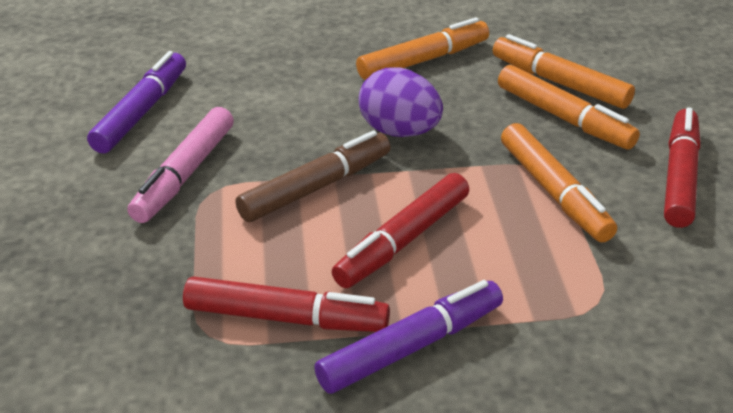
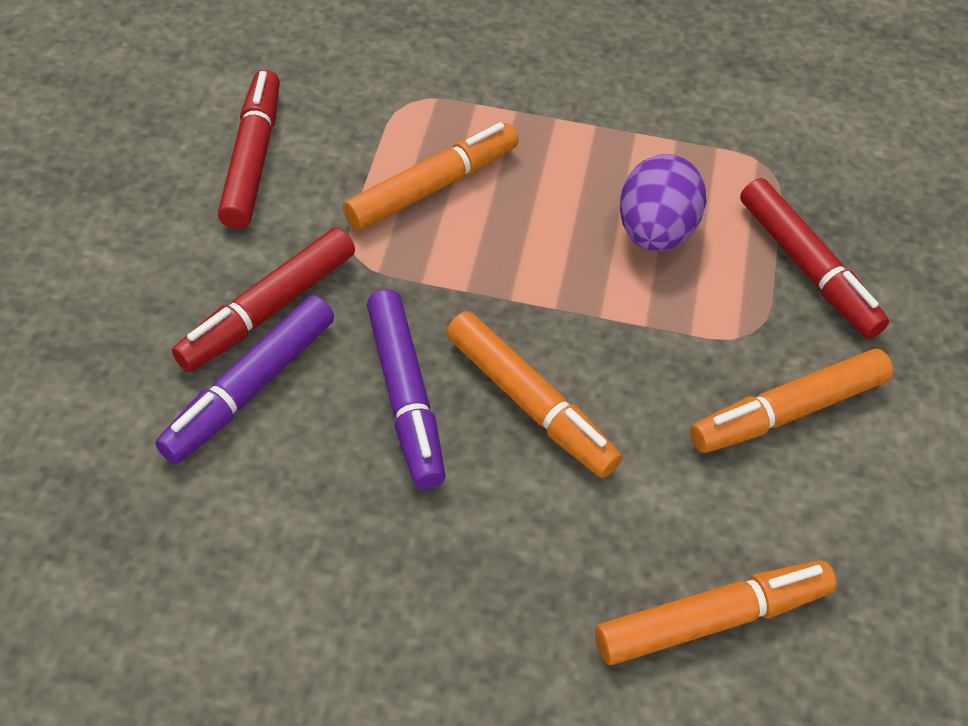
brown marker: 1 -> 0
pink marker: 1 -> 0

